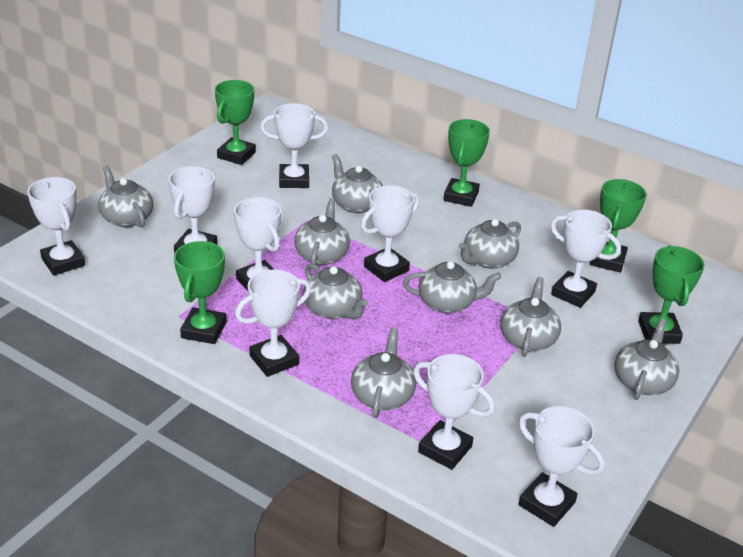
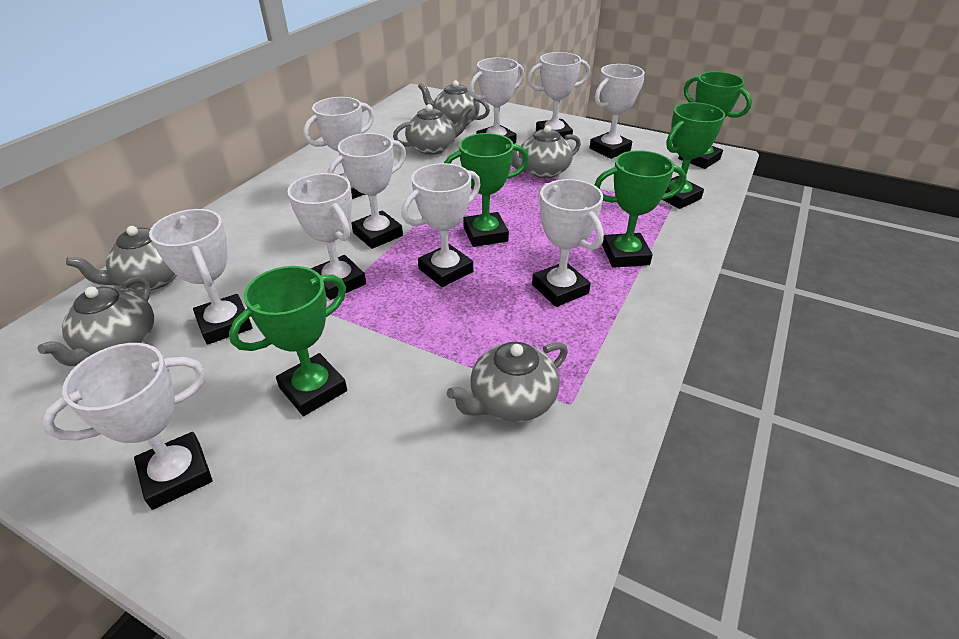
grey teapot: 9 -> 6
white trophy: 9 -> 10

